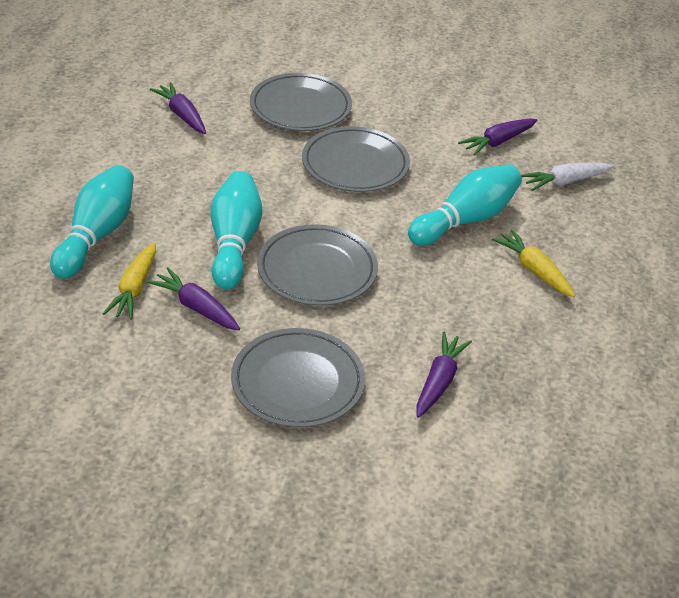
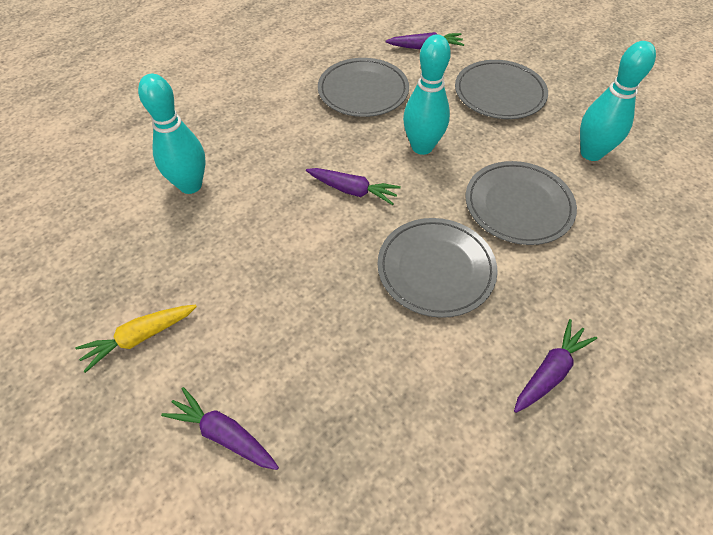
white carrot: 1 -> 0
yellow carrot: 2 -> 1

